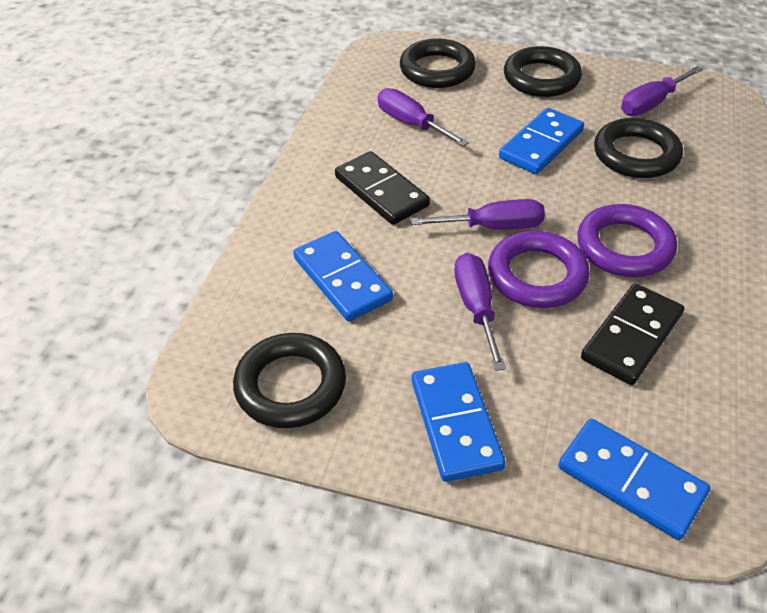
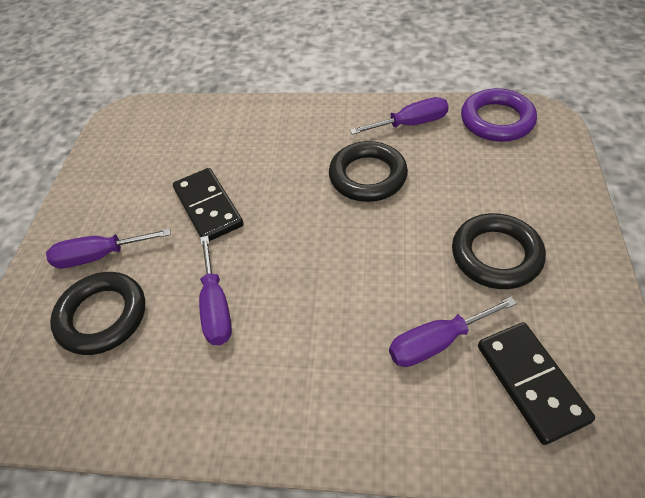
black ring: 4 -> 3
blue domino: 4 -> 0
purple ring: 2 -> 1

